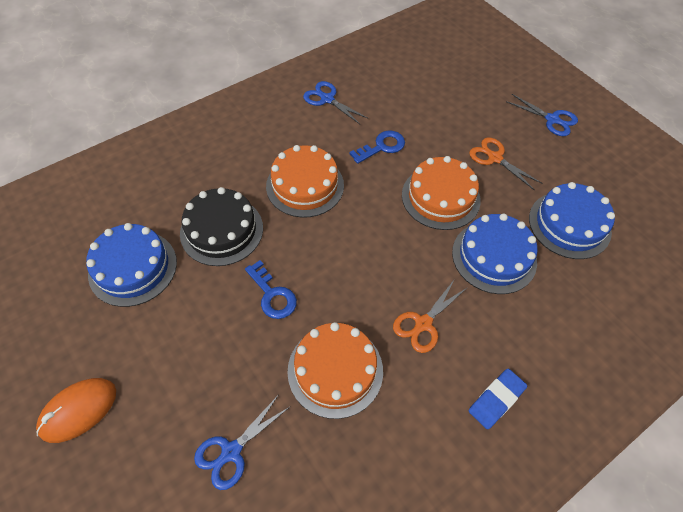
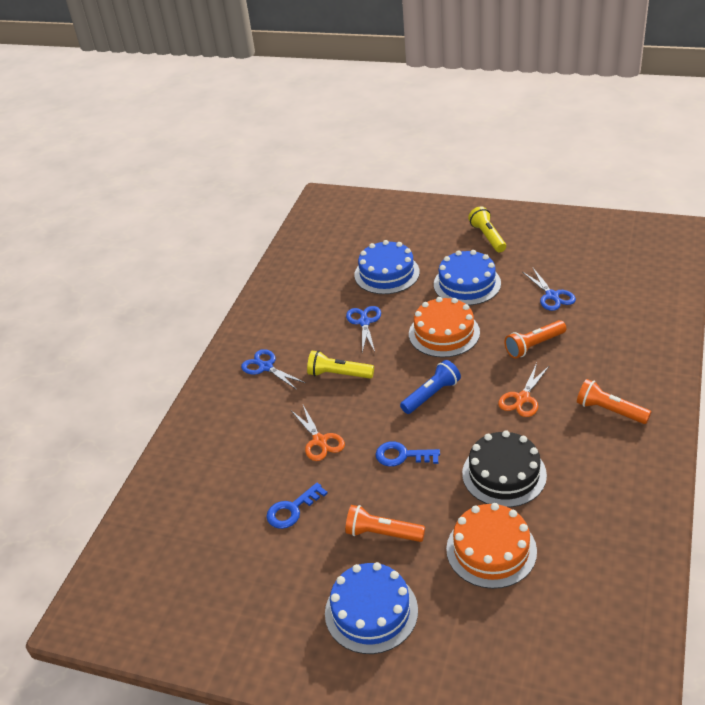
blue eraser: 1 -> 0
blue flashlight: 0 -> 1
orange cake: 3 -> 2
orange flashlight: 0 -> 3
orange mouse: 1 -> 0
yellow flashlight: 0 -> 2

